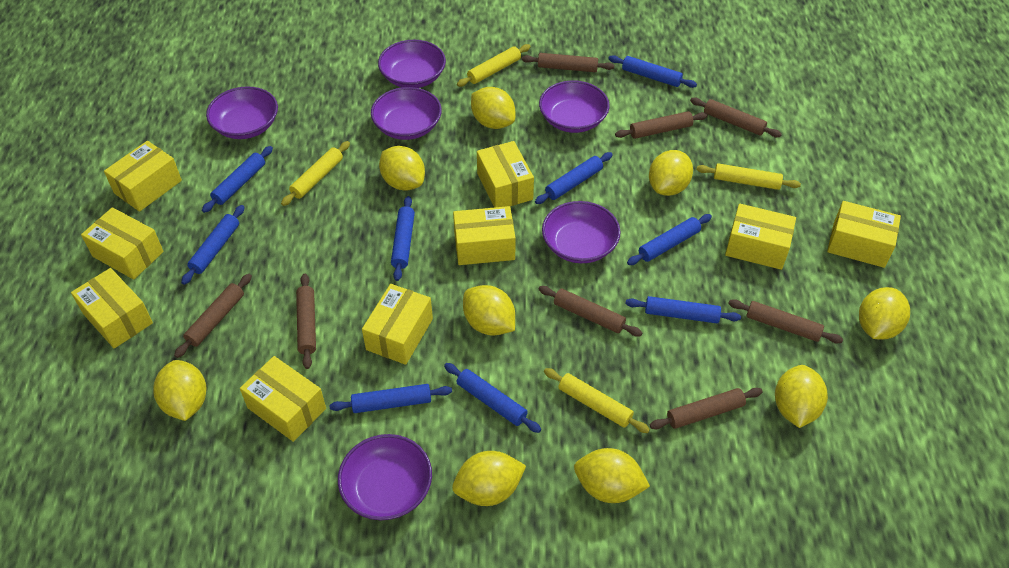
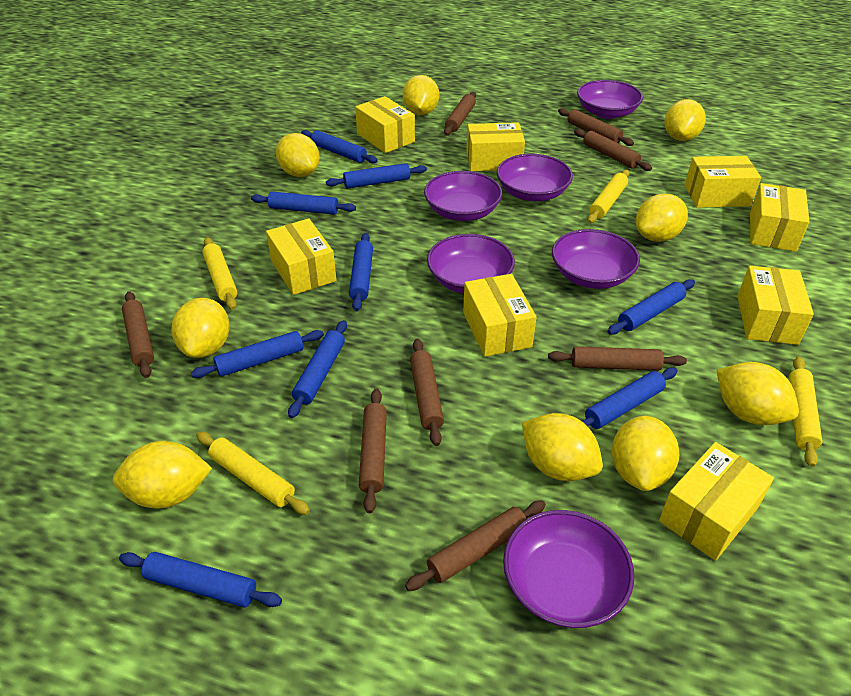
yellow box: 9 -> 8

